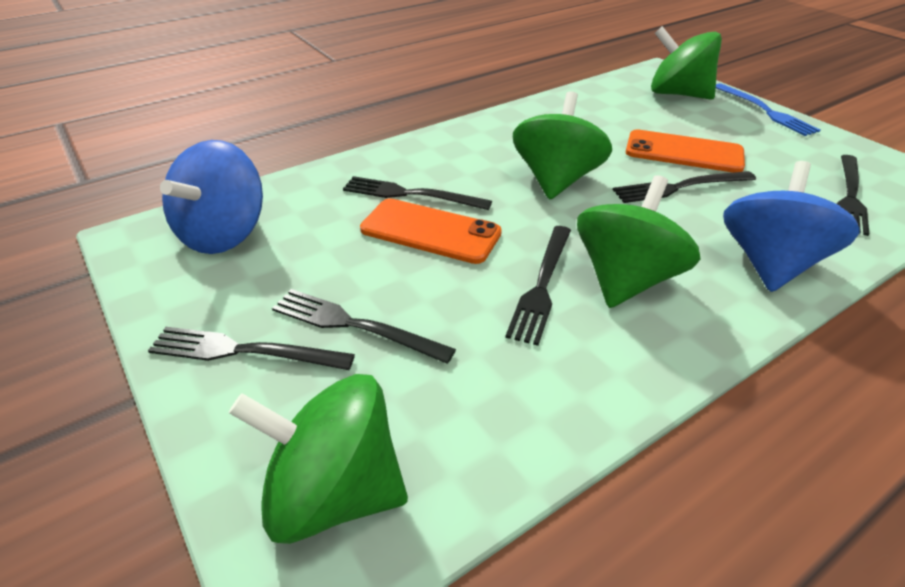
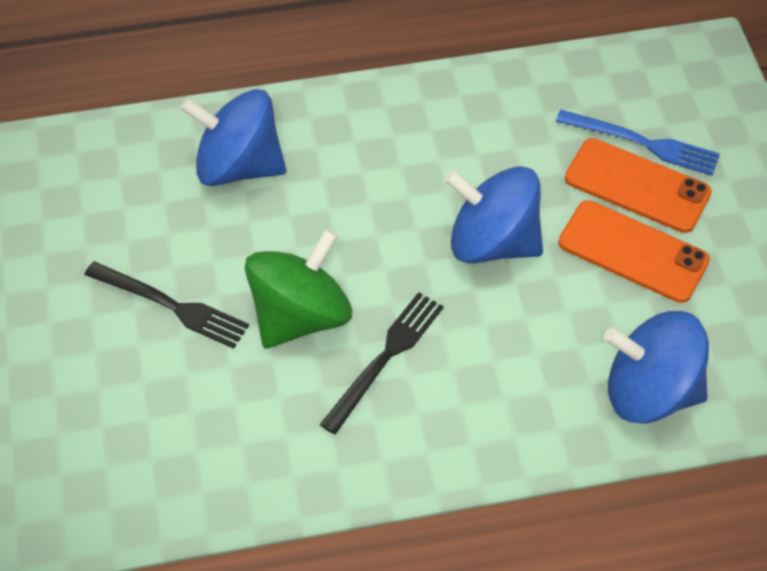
black fork: 6 -> 2
blue spinning top: 2 -> 3
green spinning top: 4 -> 1

